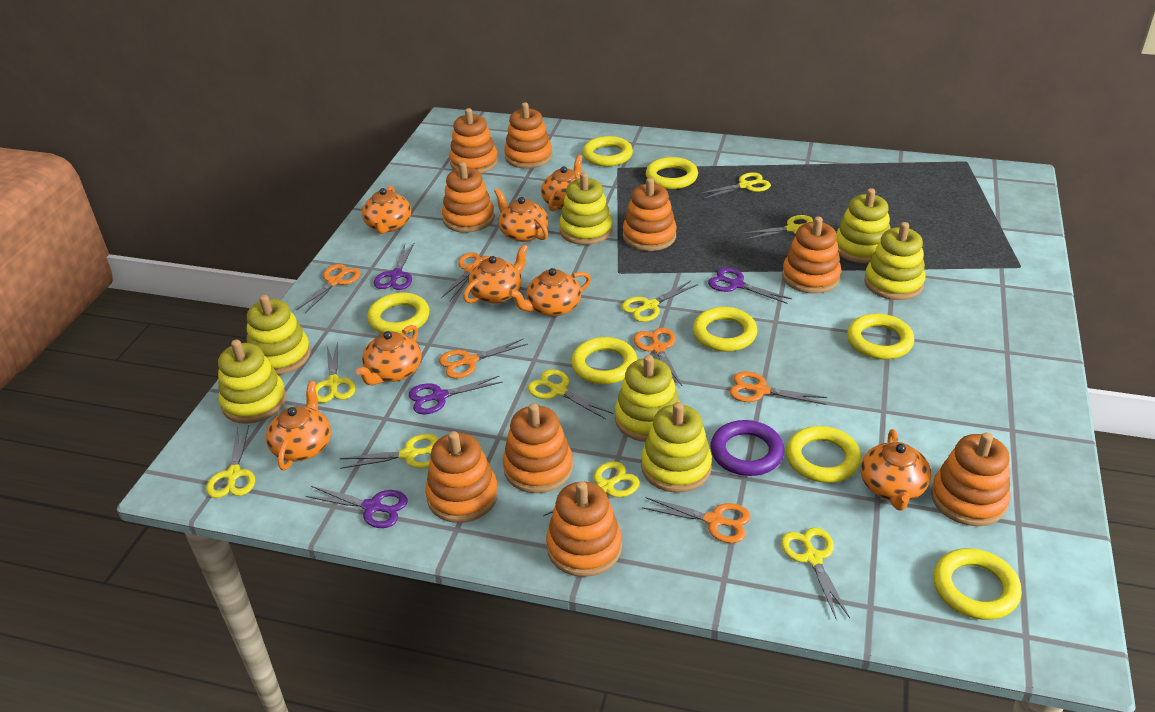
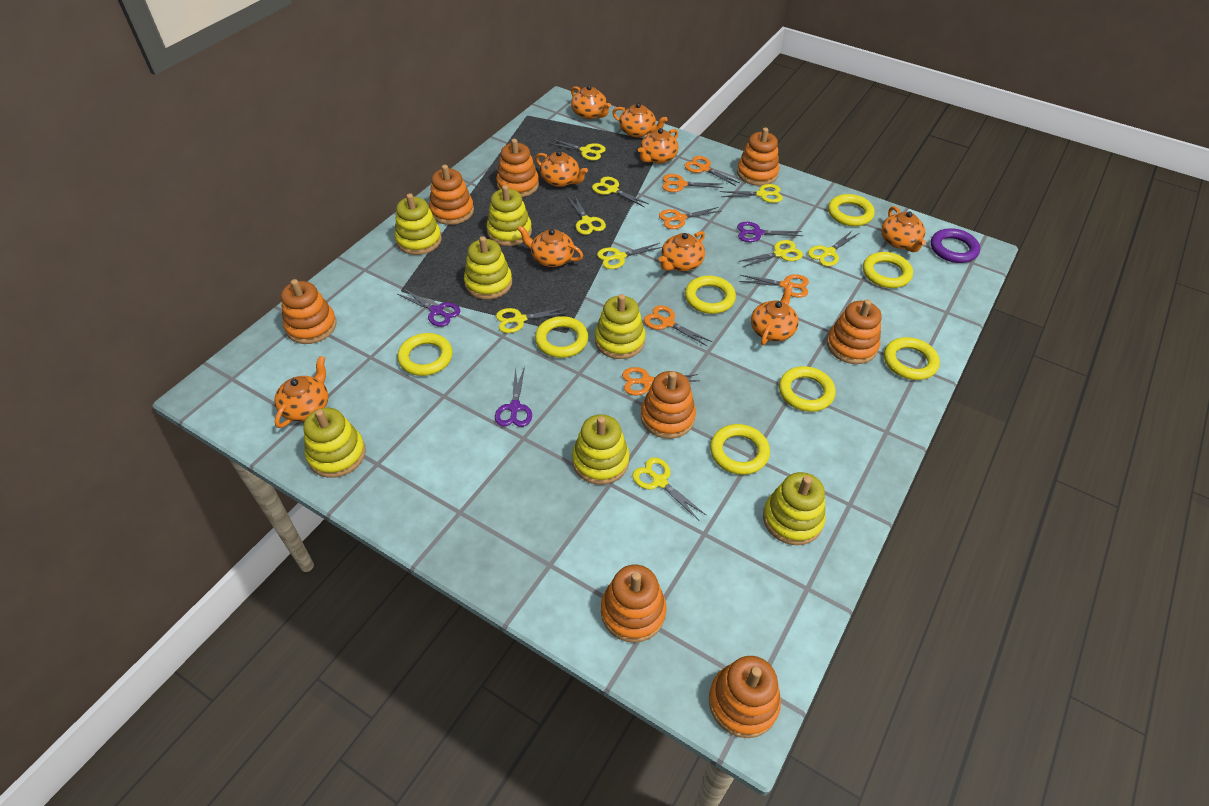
orange stacking toy: 9 -> 8
orange teapot: 8 -> 9
purple scissors: 4 -> 3

